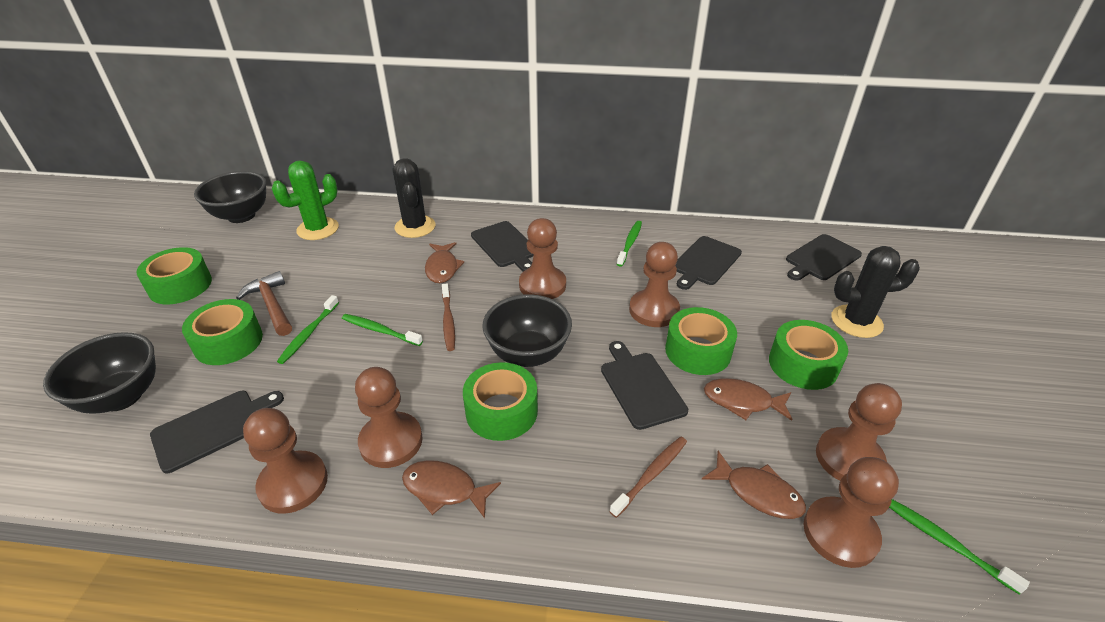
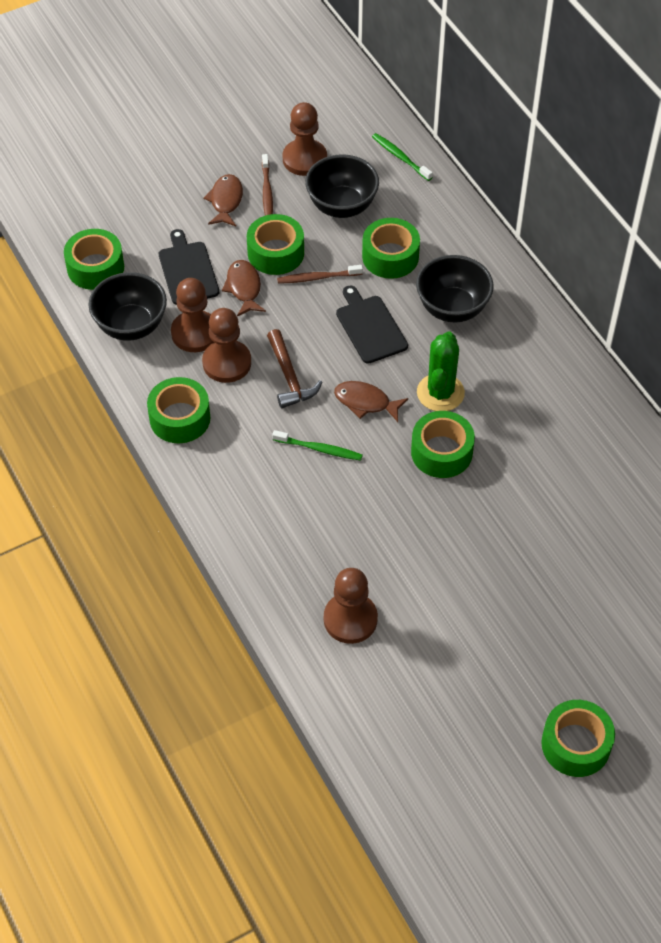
black cactus: 2 -> 0
black cutting board: 5 -> 2
brown fish: 4 -> 3
brown pawn: 6 -> 4
green tape: 5 -> 6
green toothbrush: 4 -> 2

